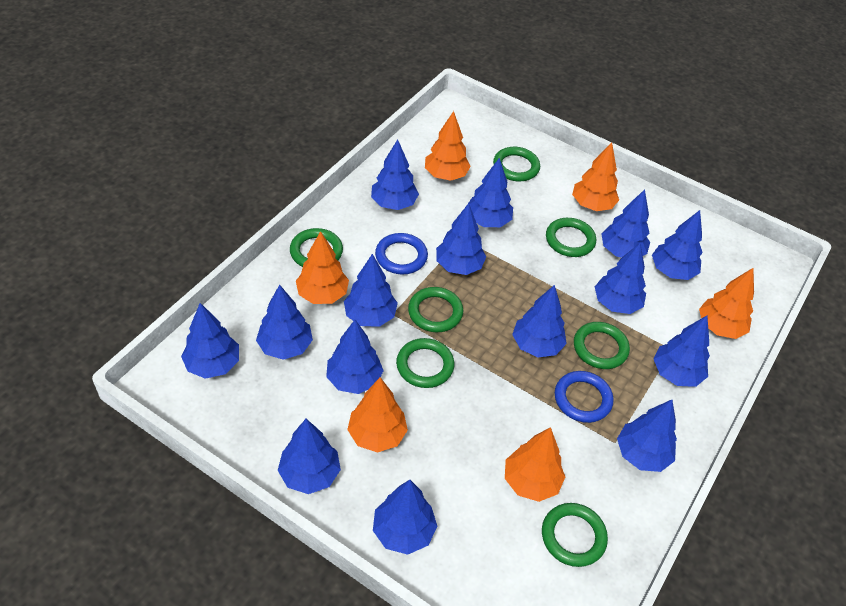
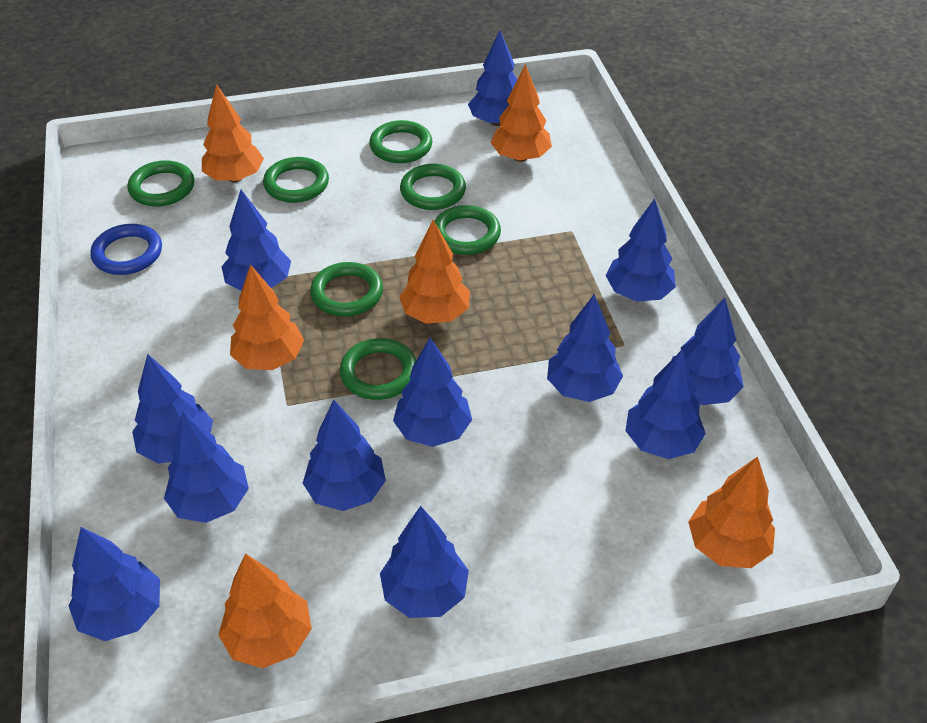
blue ring: 2 -> 1
blue tree: 15 -> 12

